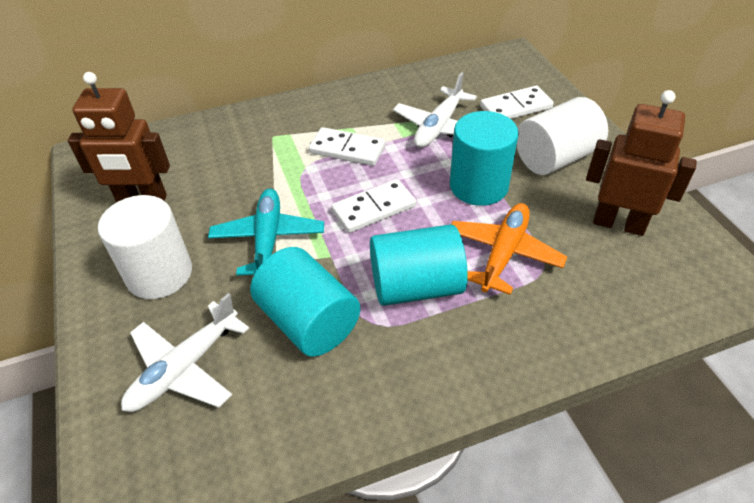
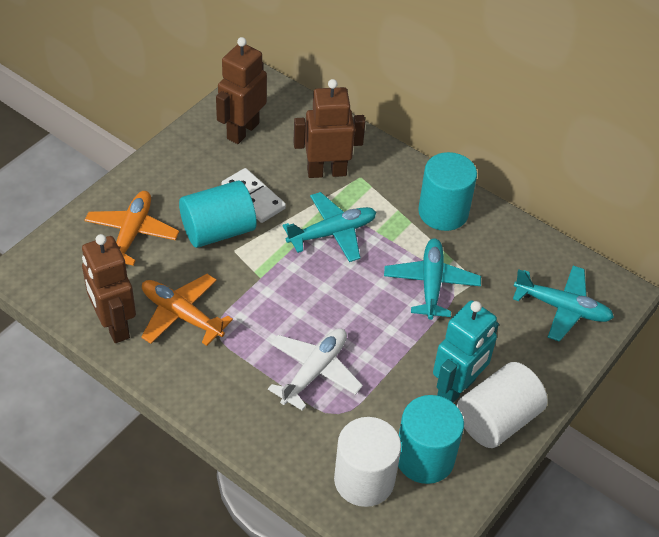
brown robot: 2 -> 3
orange plane: 1 -> 2
turquoise plane: 1 -> 3
turquoise robot: 0 -> 1
white domino: 3 -> 1
white plane: 2 -> 1

